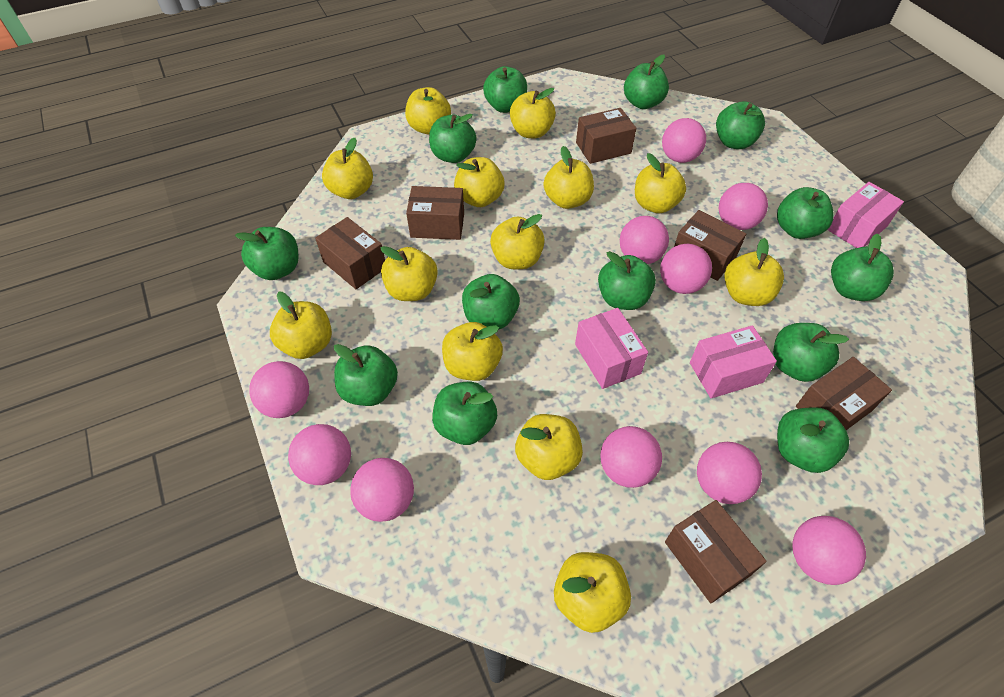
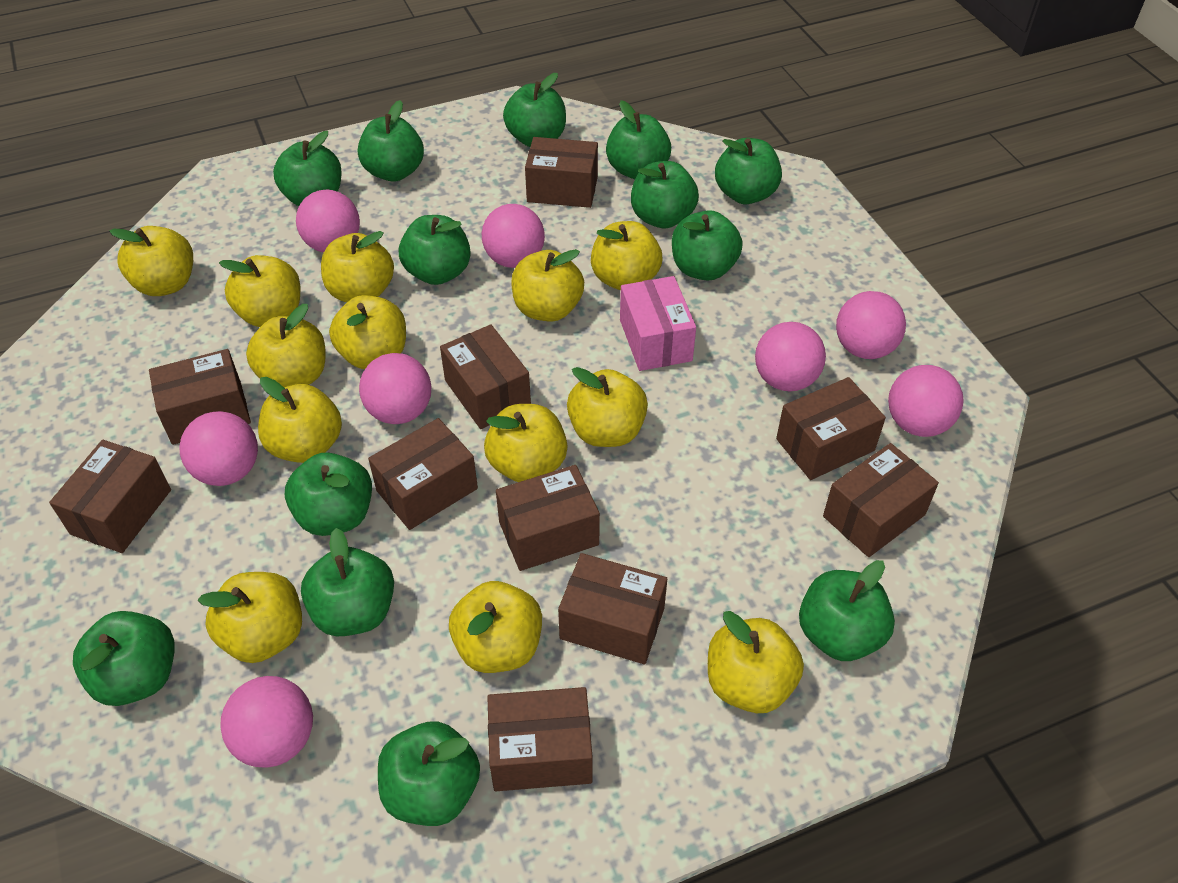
brown box: 6 -> 10
pink ball: 10 -> 8
pink box: 3 -> 1

